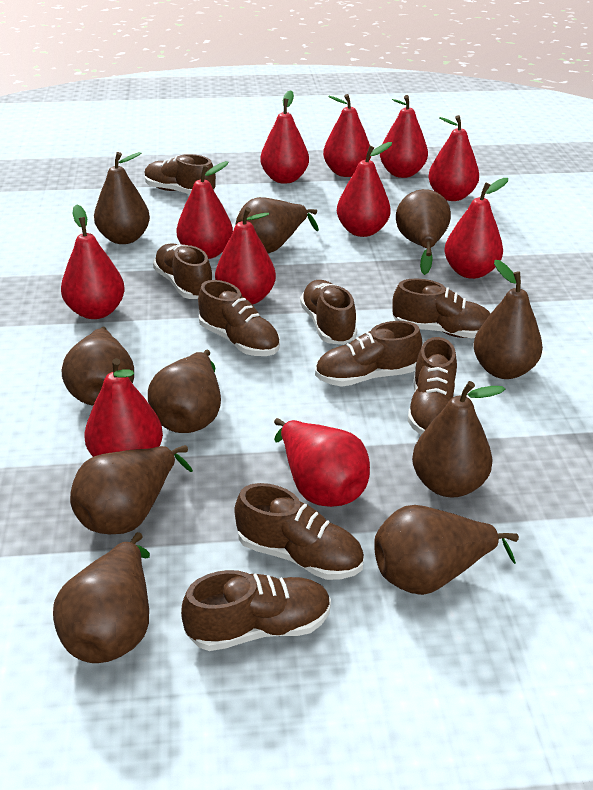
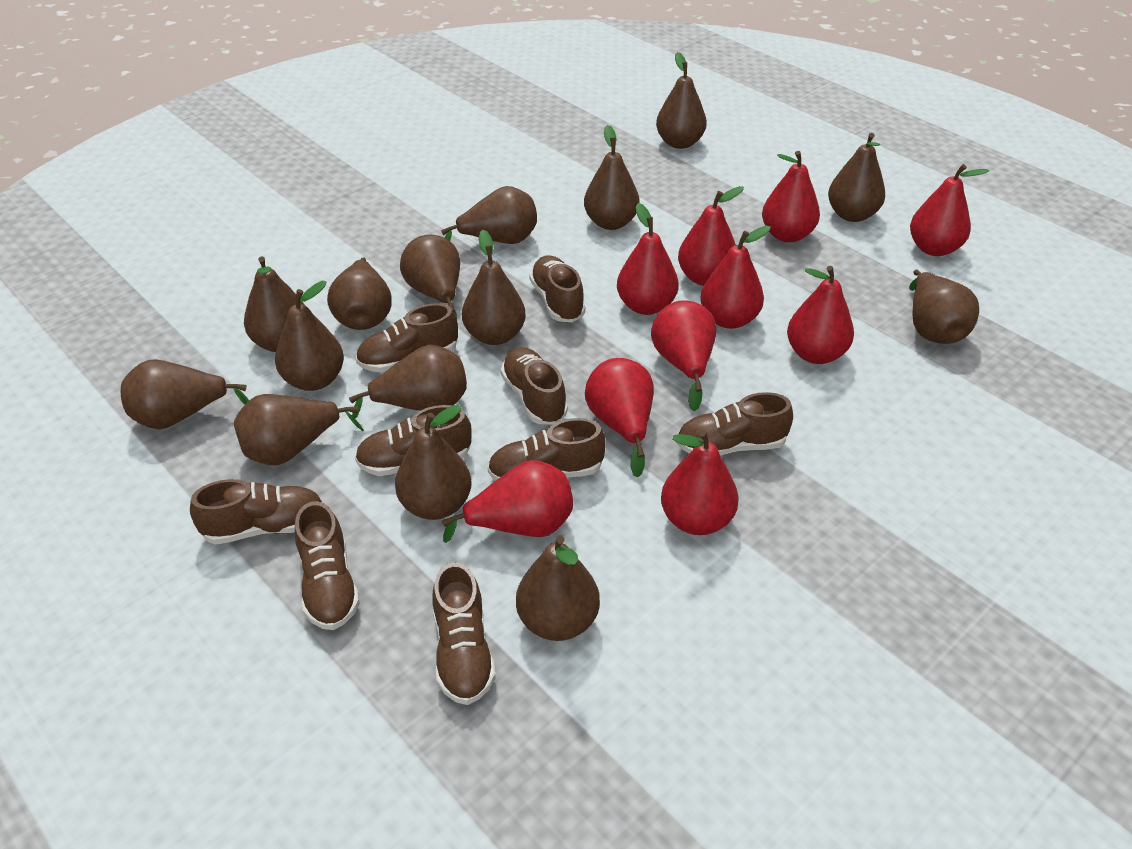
brown pear: 10 -> 15
red pear: 11 -> 10

